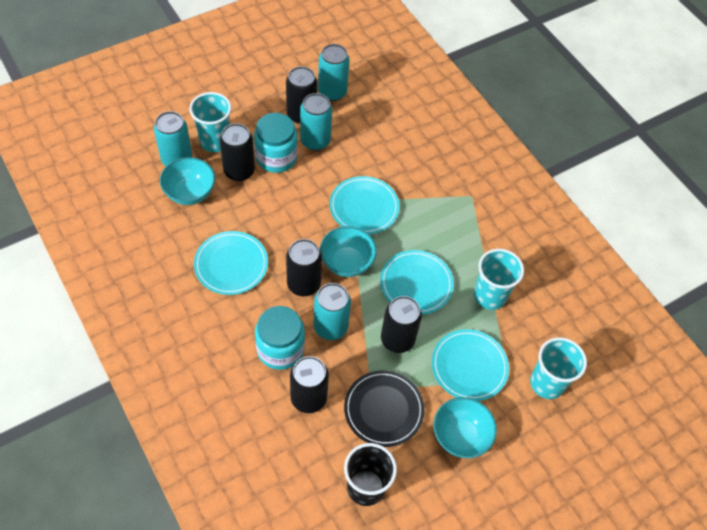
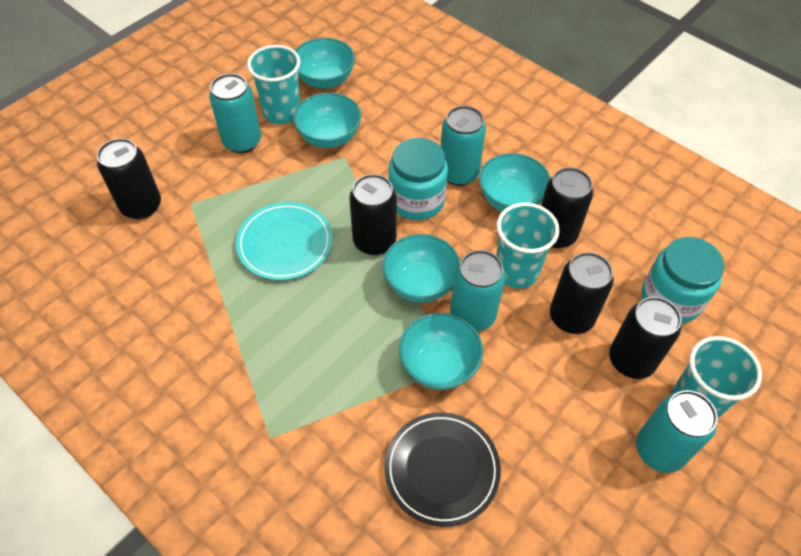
black cup: 1 -> 0
turquoise bowl: 3 -> 5
turquoise plate: 4 -> 1

